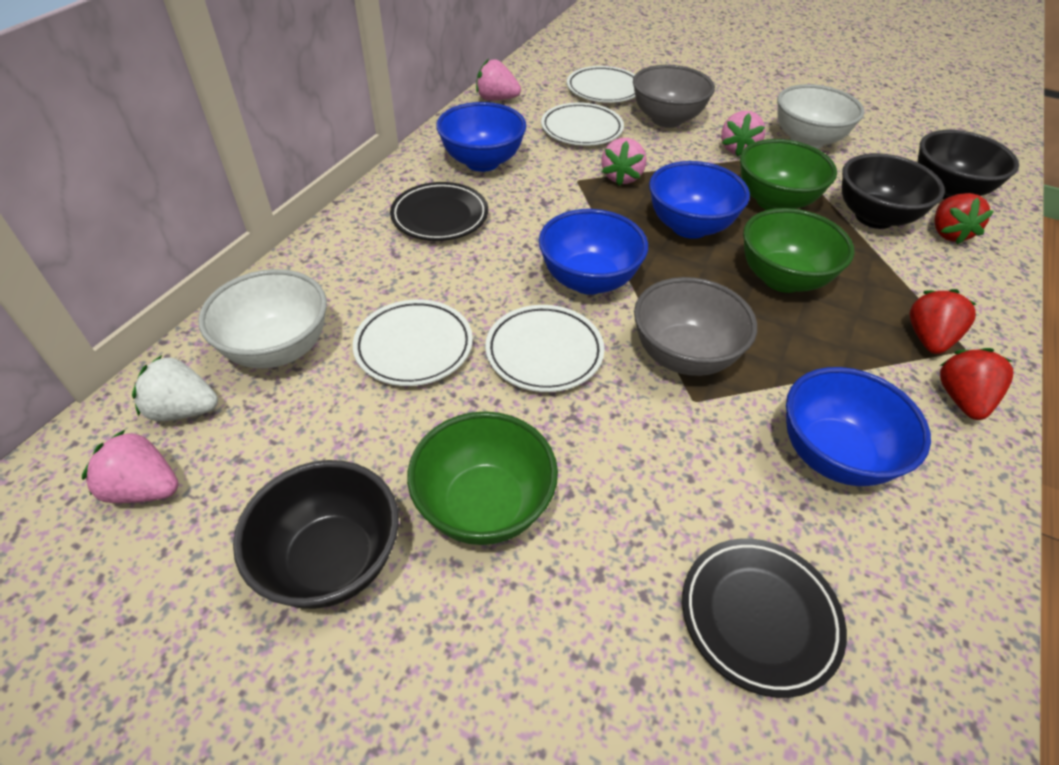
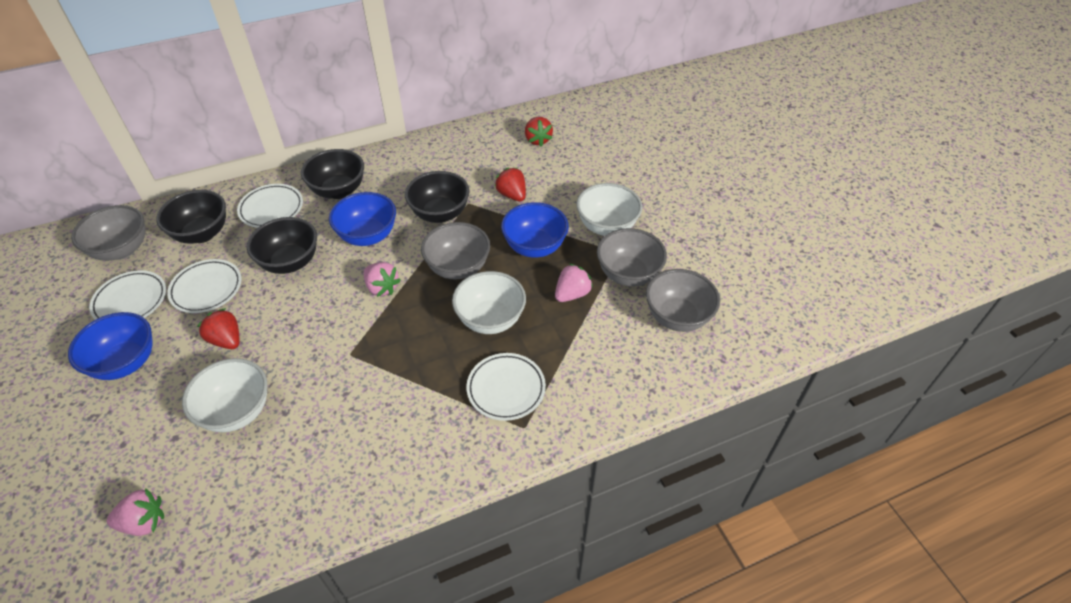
black bowl: 3 -> 4
black plate: 2 -> 0
blue bowl: 4 -> 3
green bowl: 3 -> 0
grey bowl: 2 -> 4
pink strawberry: 4 -> 3
white bowl: 2 -> 3
white strawberry: 1 -> 0

